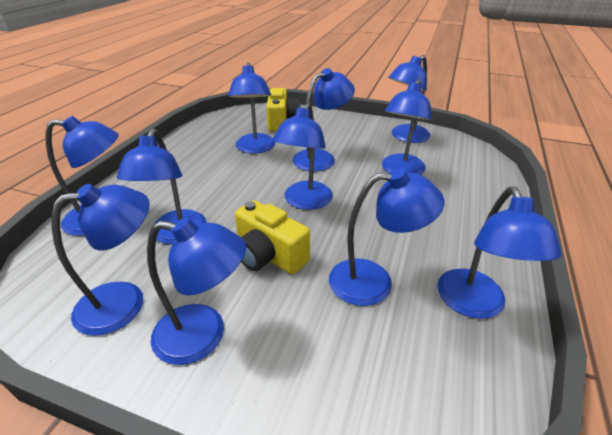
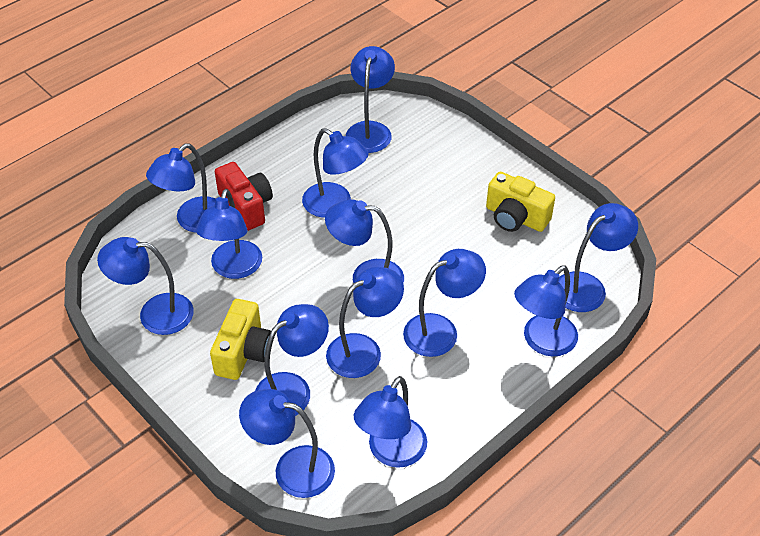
blue lamp: 11 -> 13
red camera: 0 -> 1

